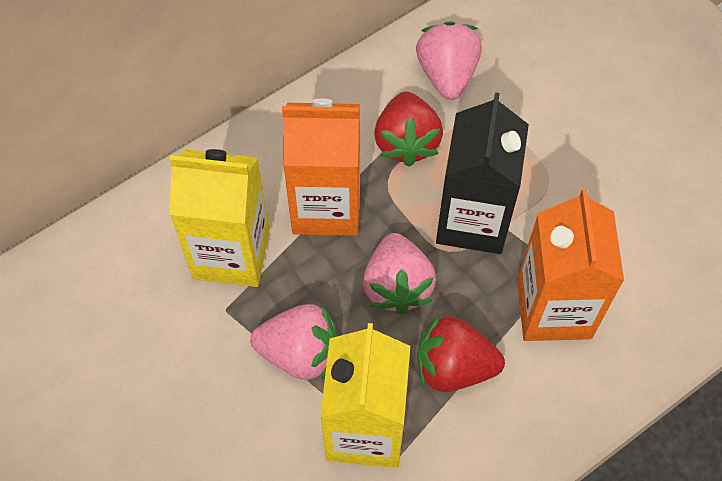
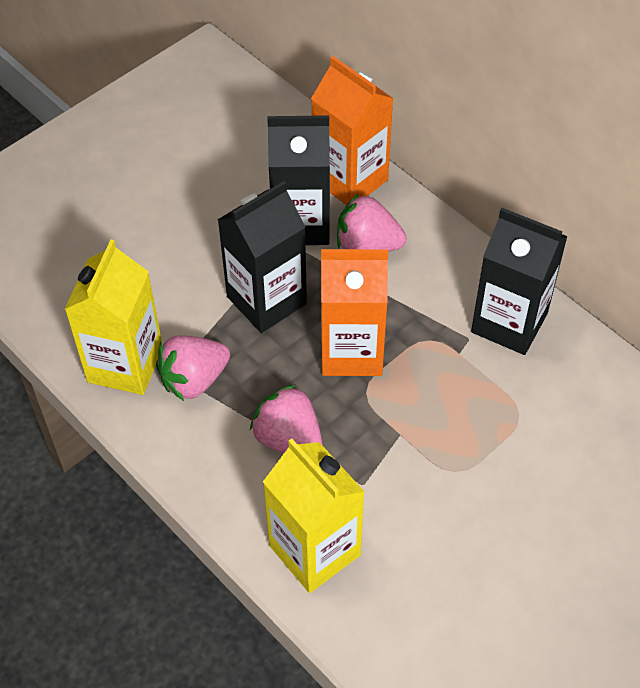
black carton: 1 -> 3
red strawberry: 2 -> 0

